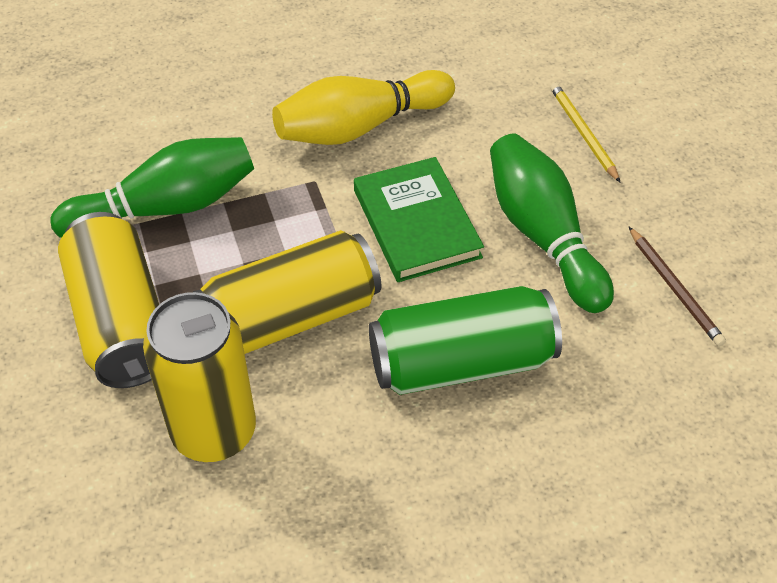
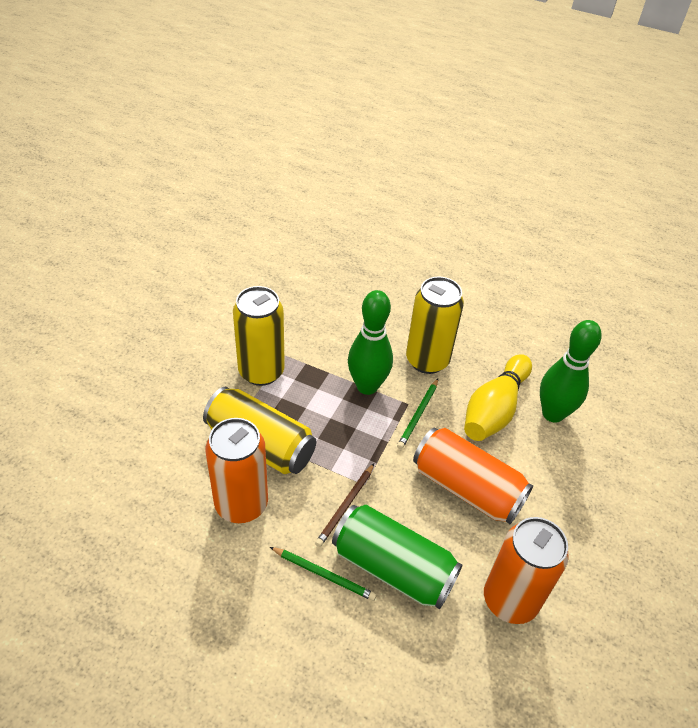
green book: 1 -> 0
green pencil: 0 -> 2
orange can: 0 -> 3
yellow pencil: 1 -> 0

